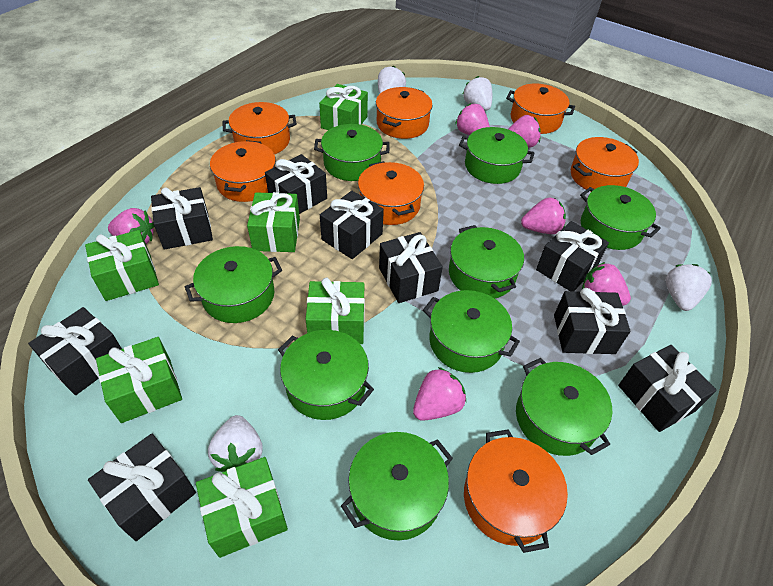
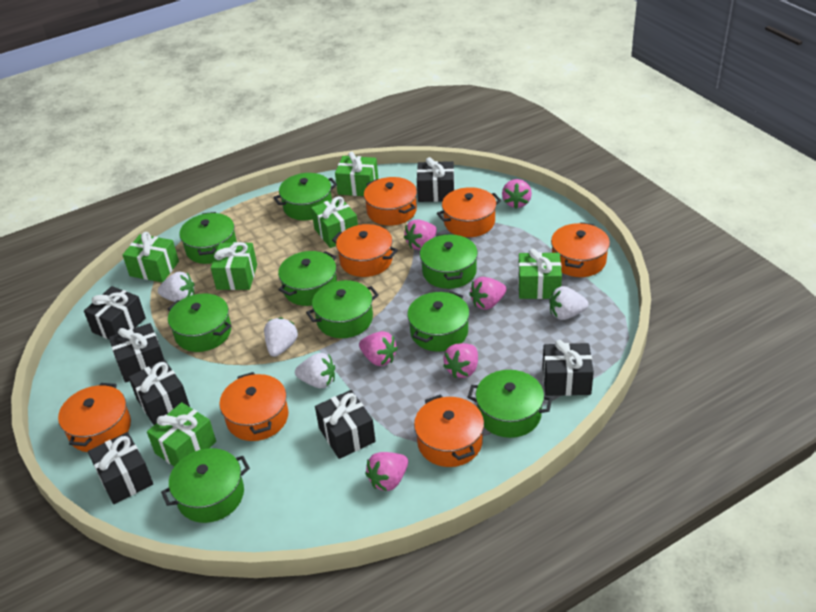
black gift: 9 -> 7

